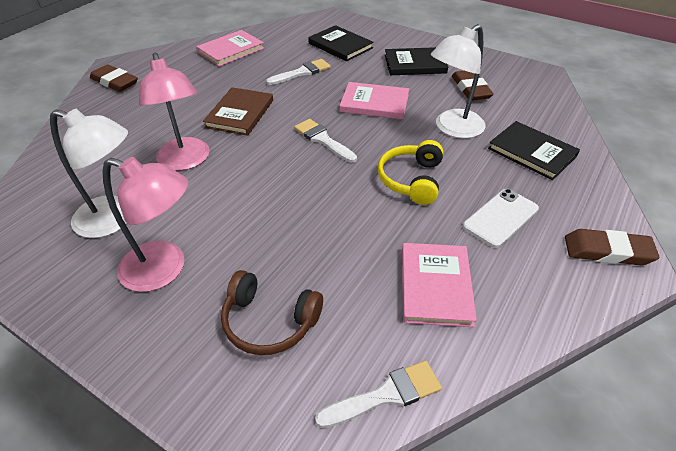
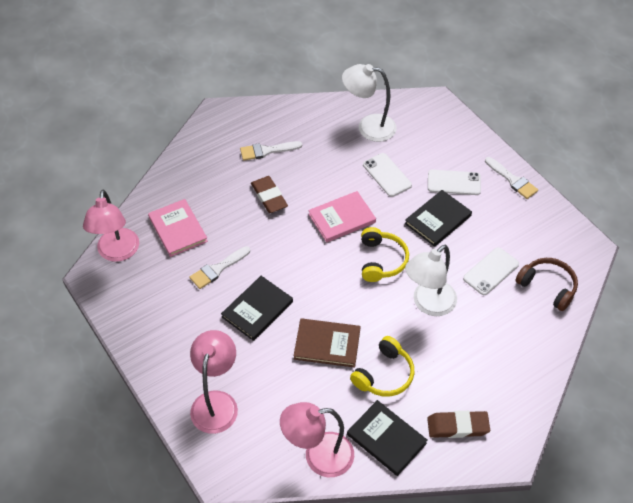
brown eraser: 3 -> 2
pink book: 3 -> 2
pink lamp: 2 -> 3
white phone: 1 -> 3
yellow headphones: 1 -> 2

